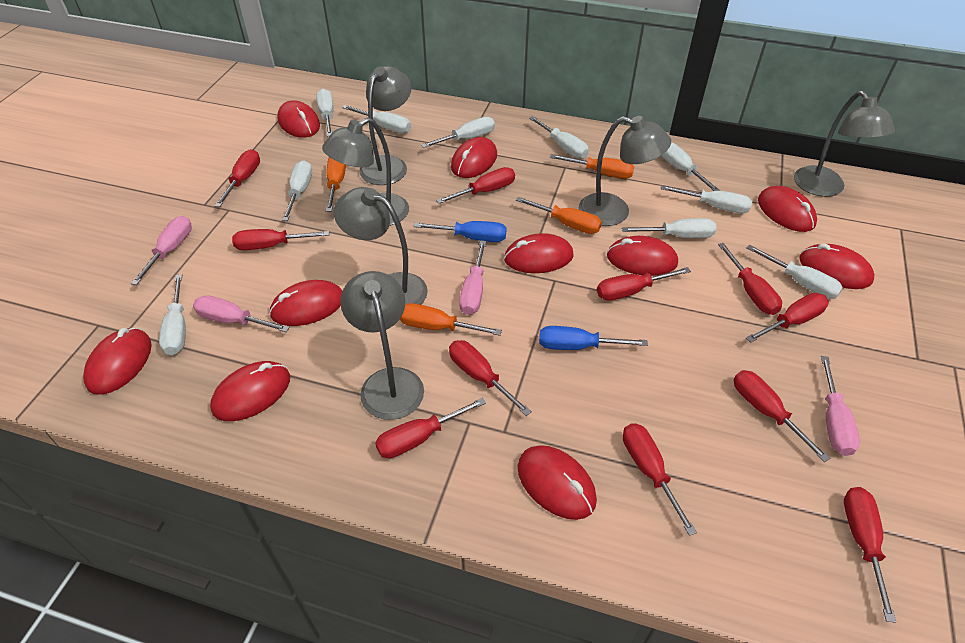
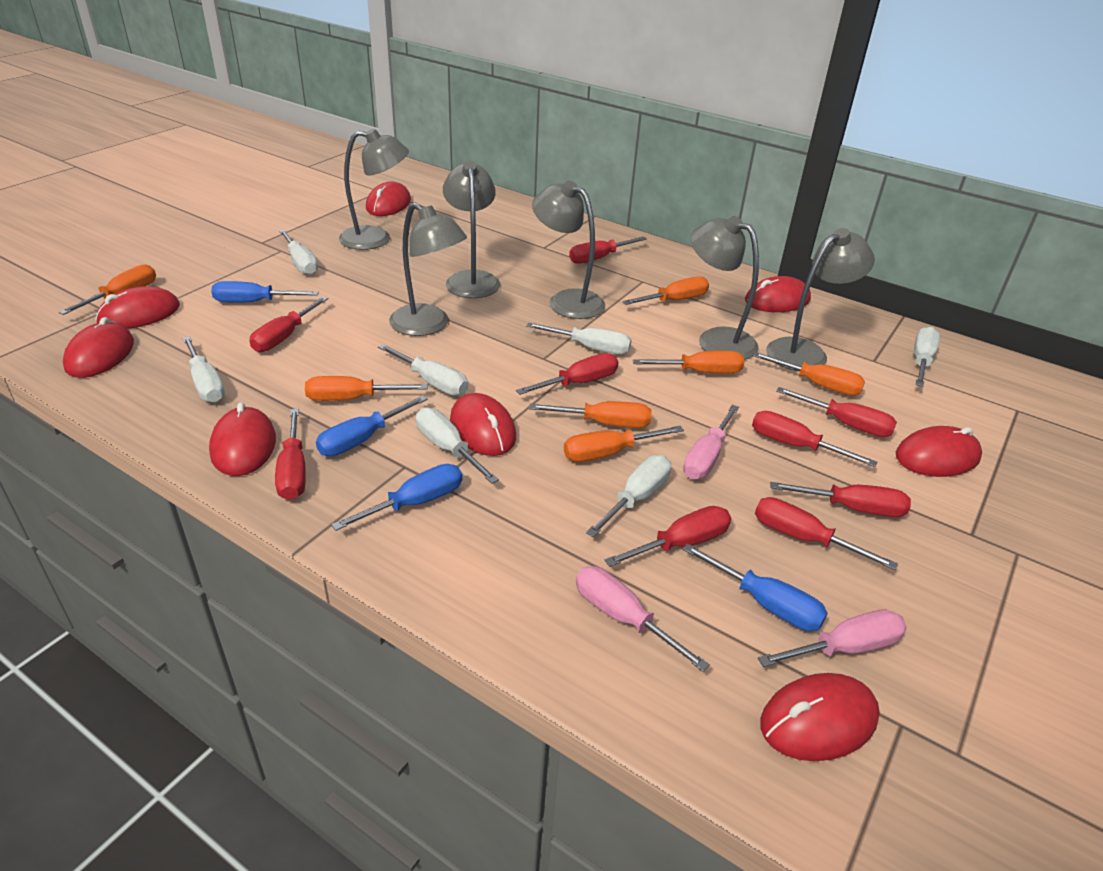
blue screwdriver: 2 -> 4
orange screwdriver: 4 -> 7
pink screwdriver: 4 -> 3
red mouse: 10 -> 8
red screwdriver: 11 -> 9
white screwdriver: 10 -> 7

